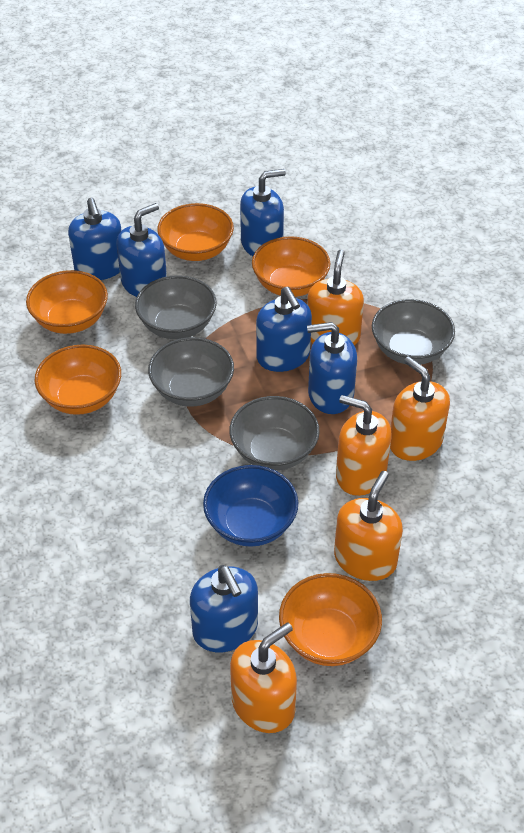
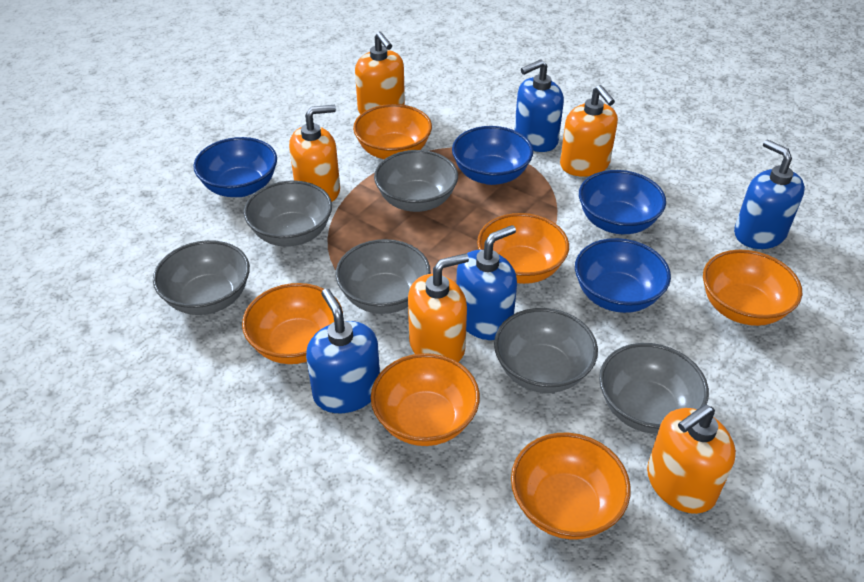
blue bowl: 1 -> 4
blue soap dispenser: 6 -> 4
grey bowl: 4 -> 6
orange bowl: 5 -> 6

